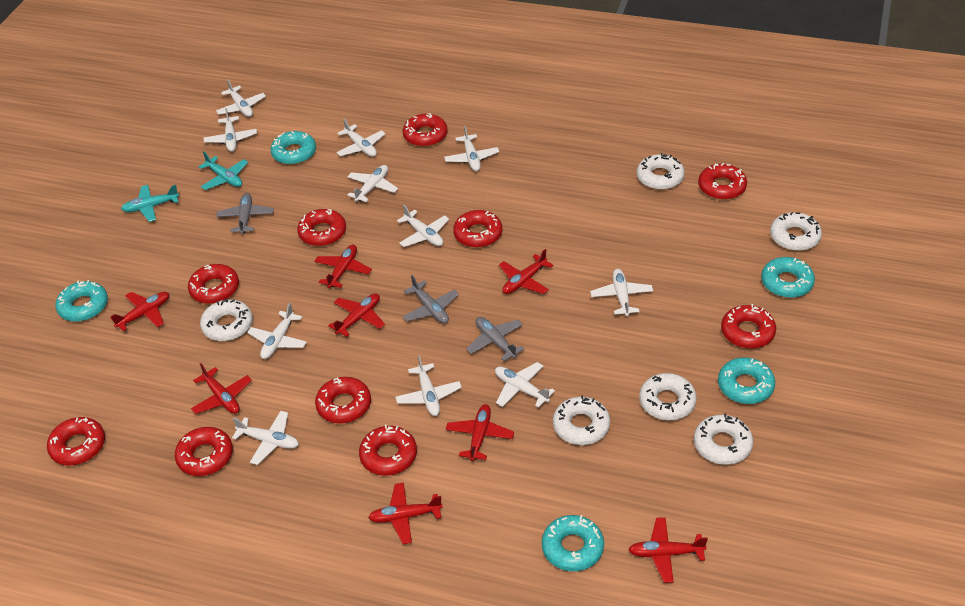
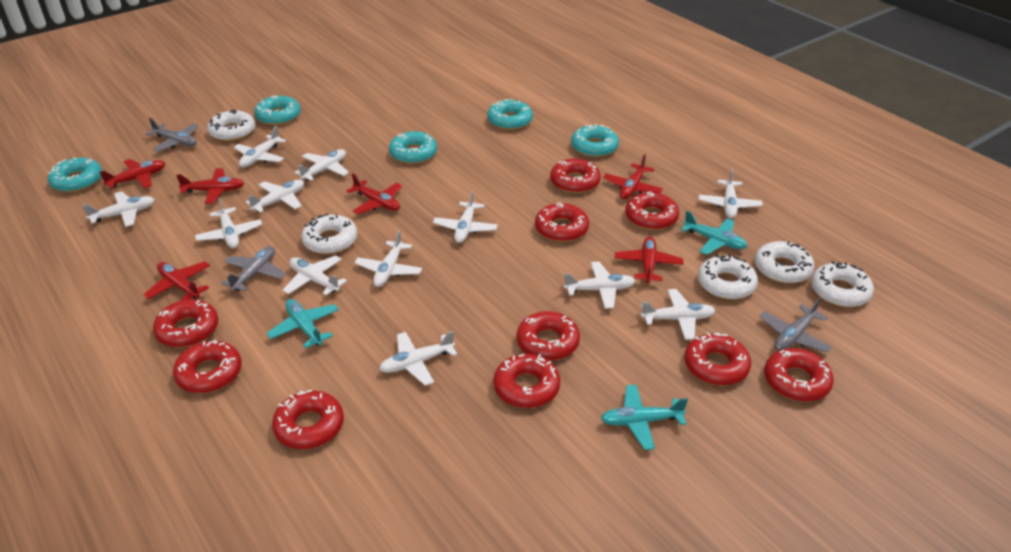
red plane: 8 -> 6
turquoise plane: 2 -> 3
white donut: 6 -> 5
white plane: 11 -> 12

